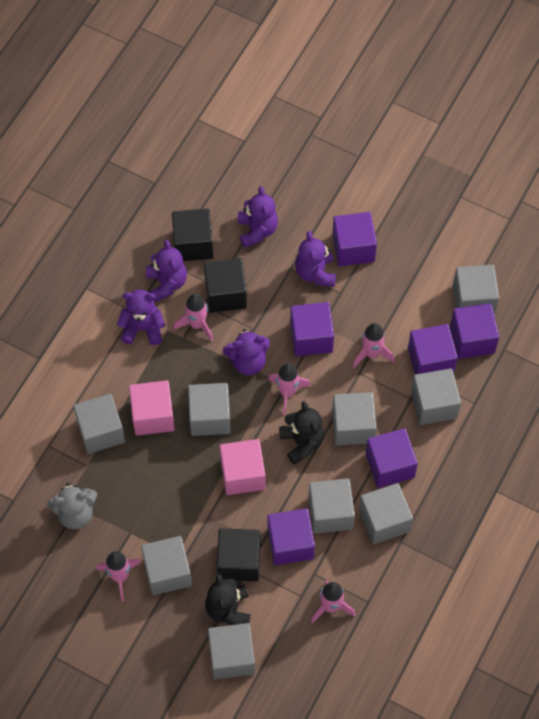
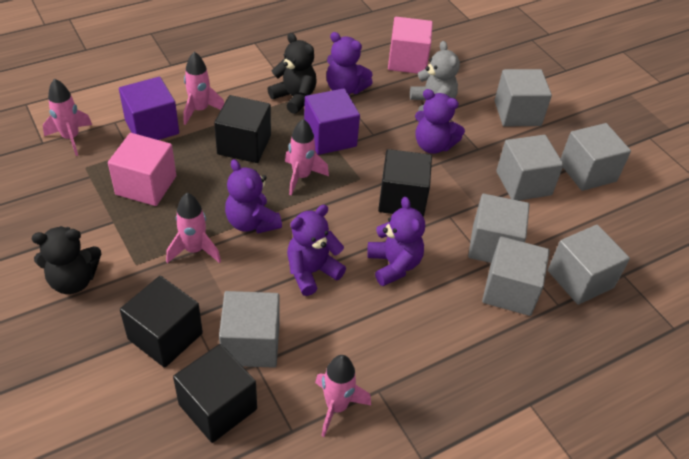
black cube: 3 -> 4
grey cube: 9 -> 7
purple cube: 6 -> 2

